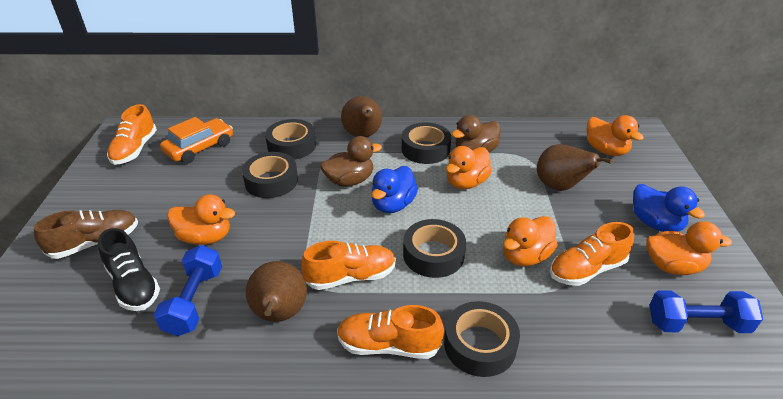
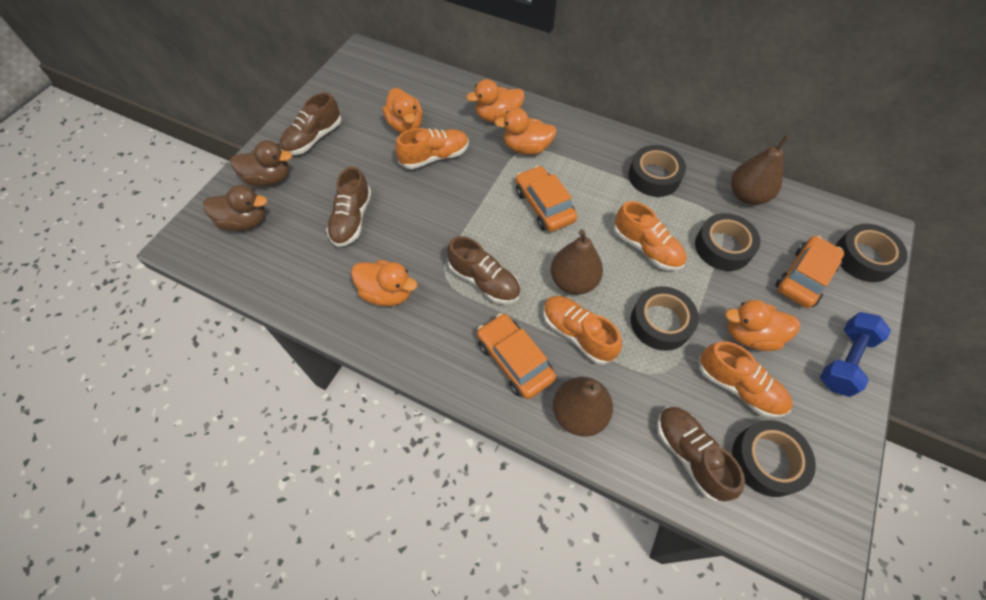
black shoe: 1 -> 0
blue duck: 2 -> 0
blue dumbbell: 2 -> 1
brown shoe: 1 -> 4
orange car: 1 -> 3

